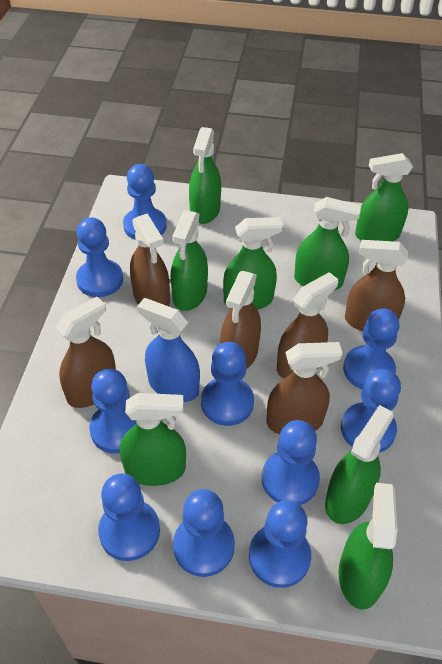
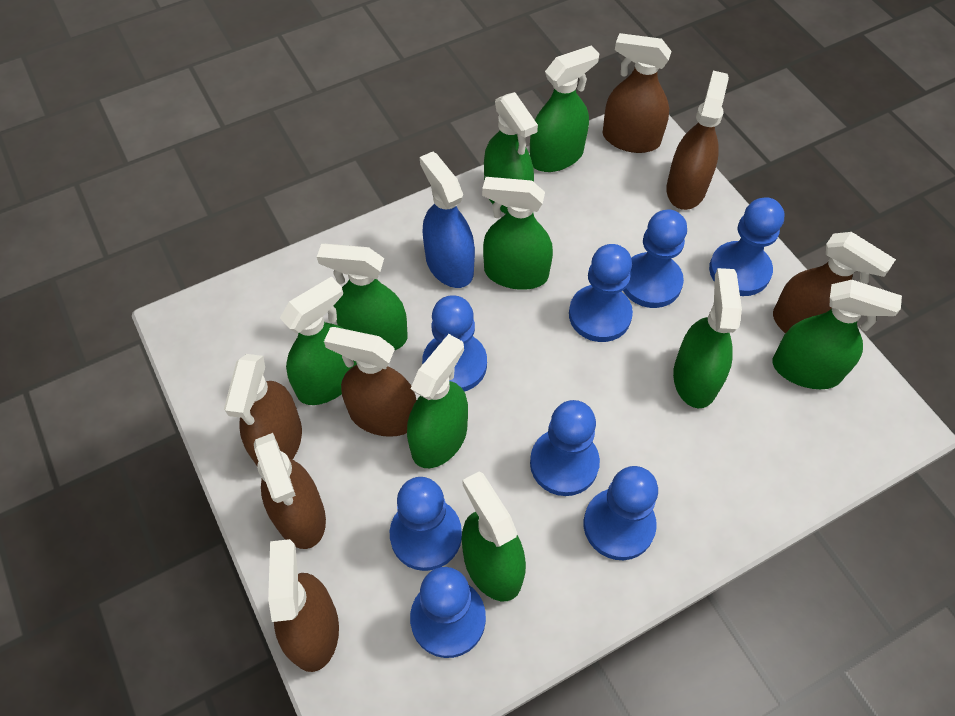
blue pawn: 10 -> 8
brown spray bottle: 6 -> 7
green spray bottle: 8 -> 9

